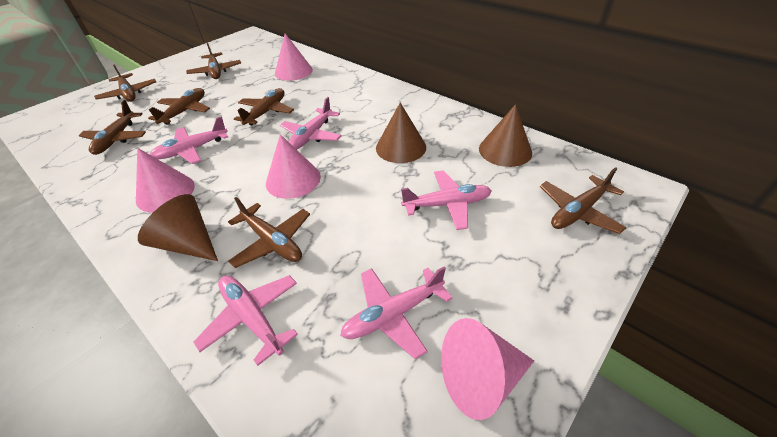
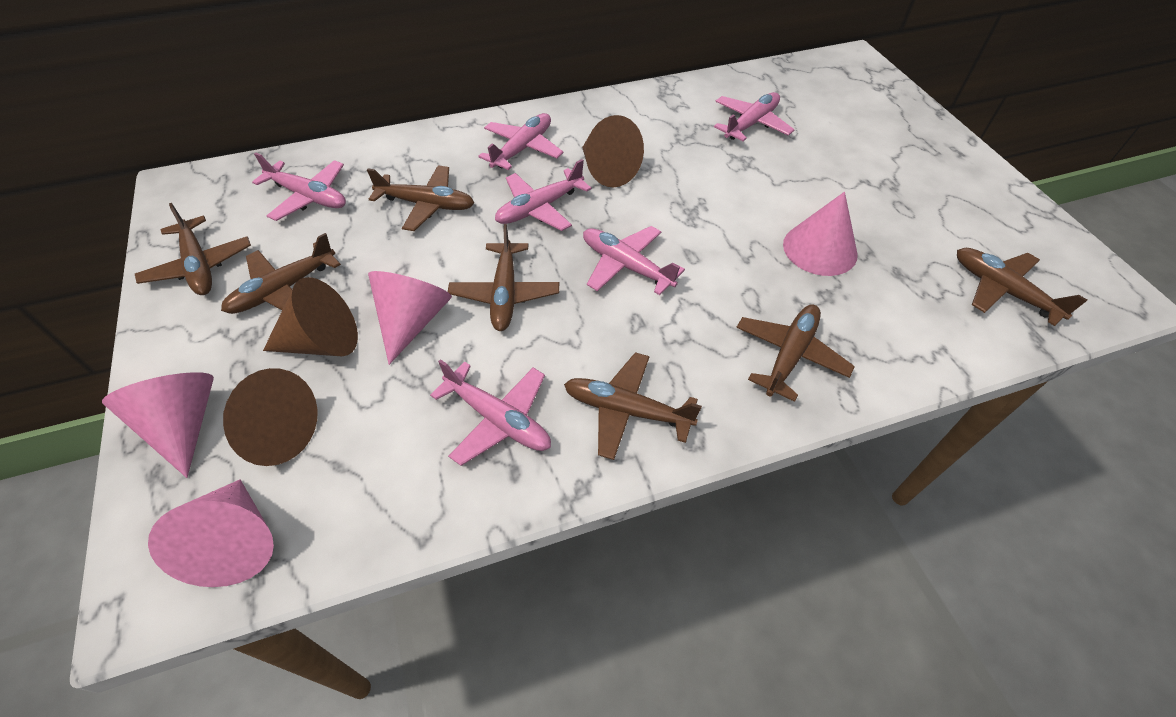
pink plane: 5 -> 6

